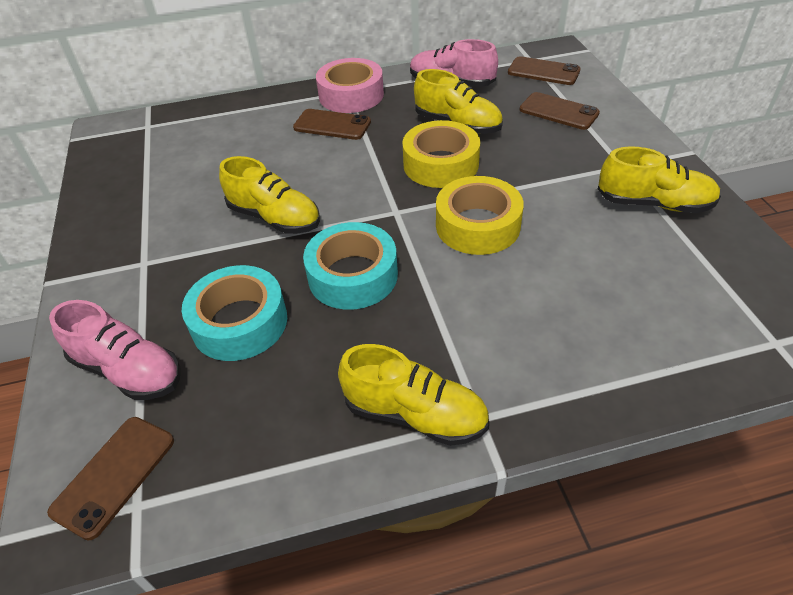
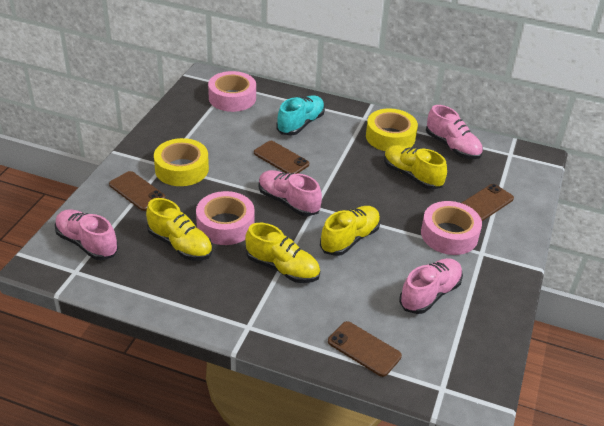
pink shoe: 2 -> 4
pink tape: 1 -> 3
turquoise shoe: 0 -> 1
turquoise tape: 2 -> 0

